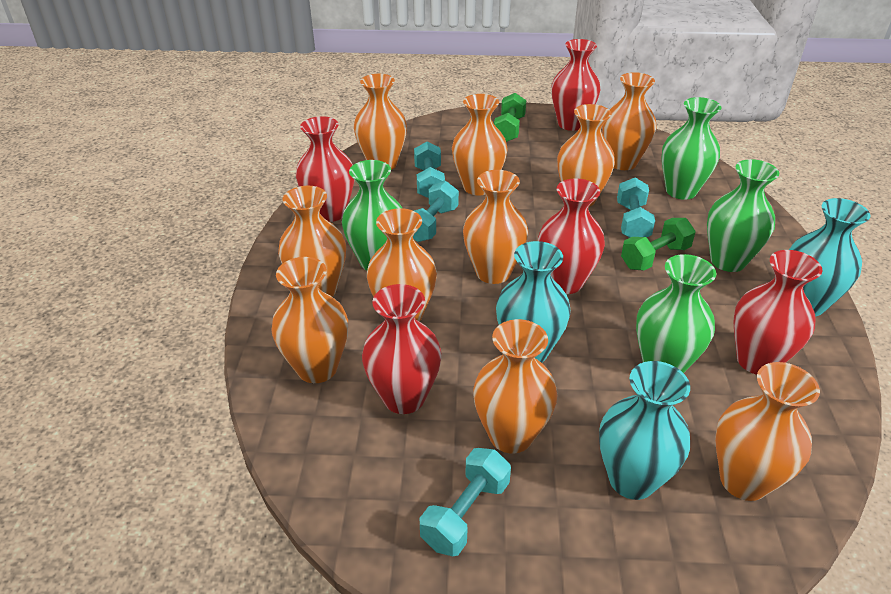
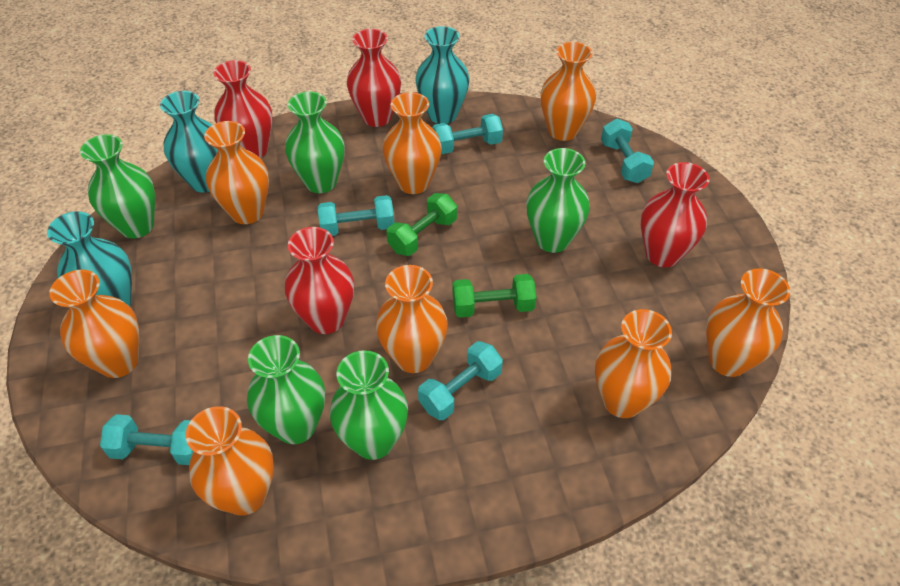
green vase: 4 -> 5
orange vase: 10 -> 8
red vase: 5 -> 4
turquoise dumbbell: 4 -> 5

